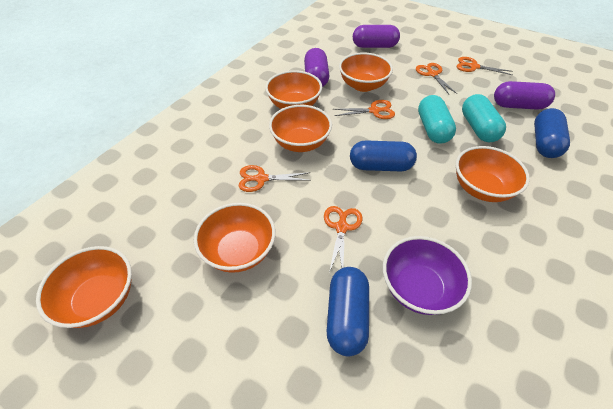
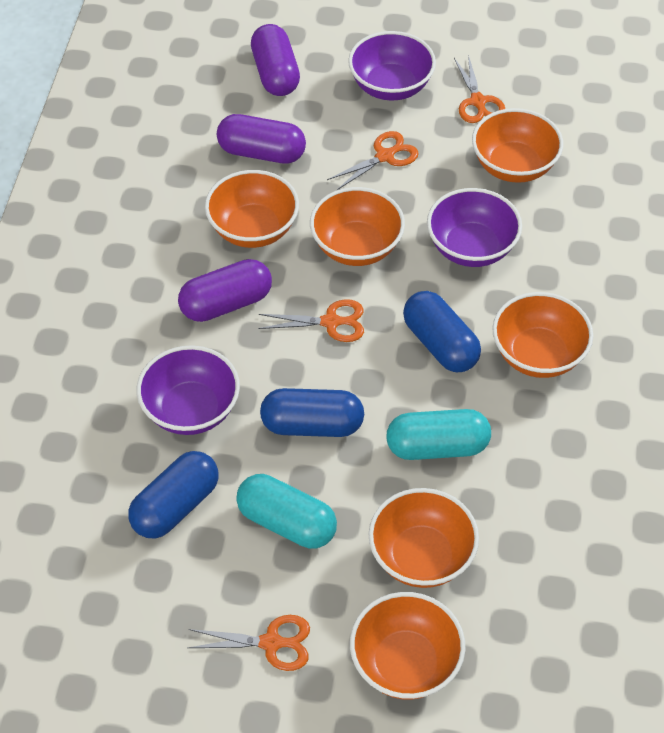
orange scissors: 5 -> 4
purple bowl: 1 -> 3

